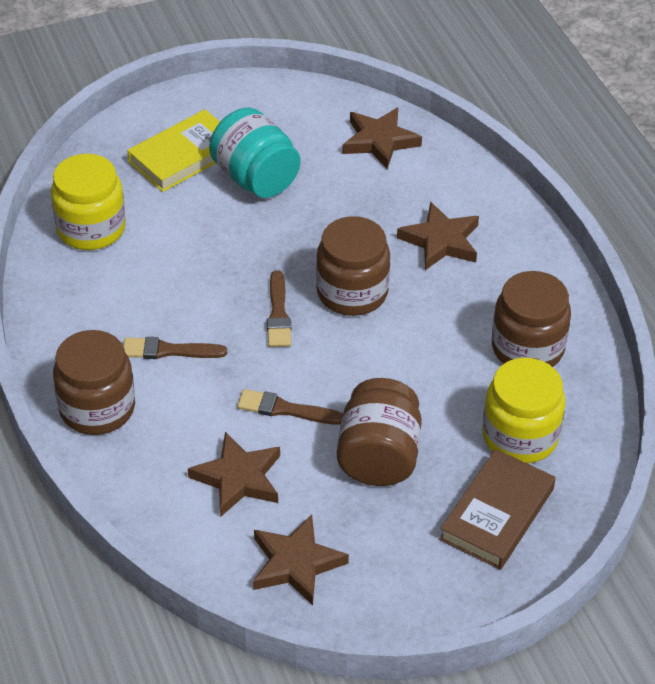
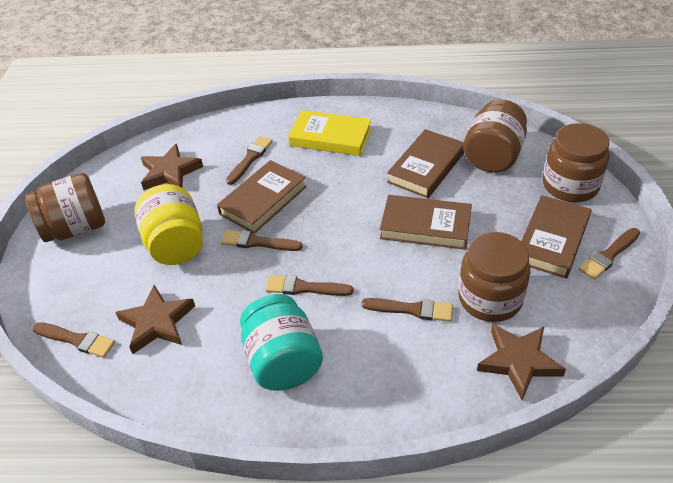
brown book: 1 -> 4
brown brush: 3 -> 6
brown star: 4 -> 3
yellow jar: 2 -> 1

